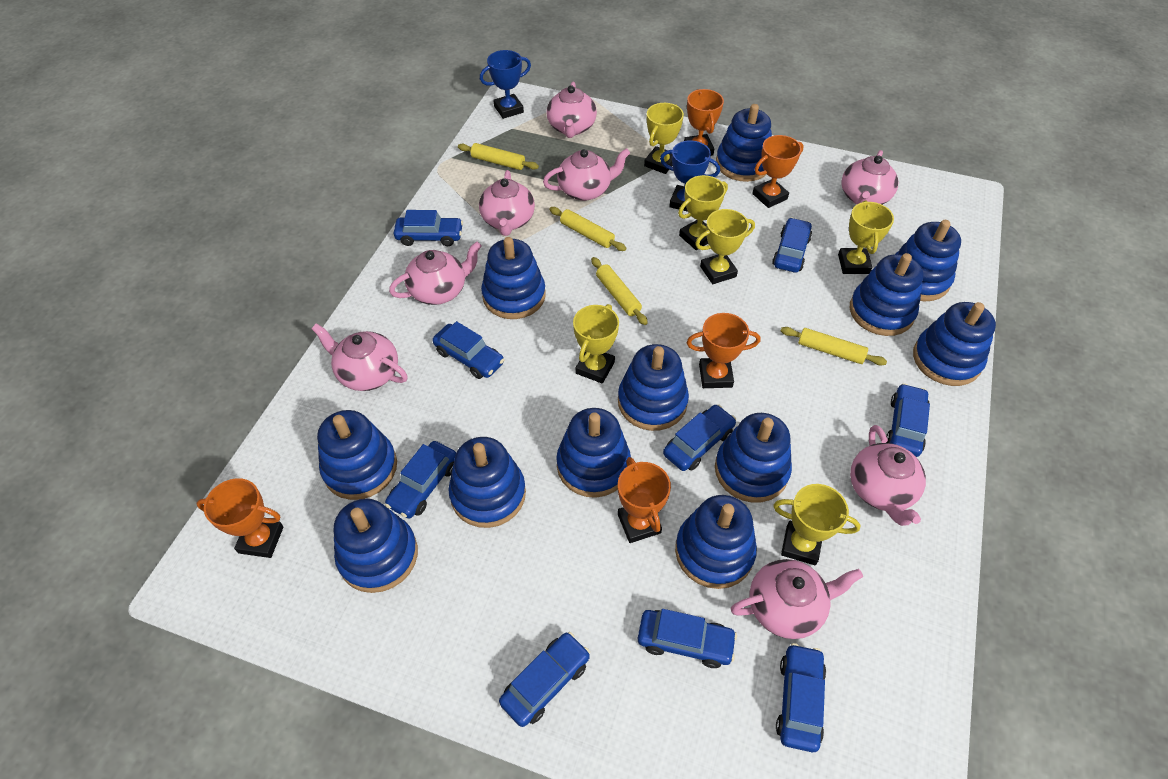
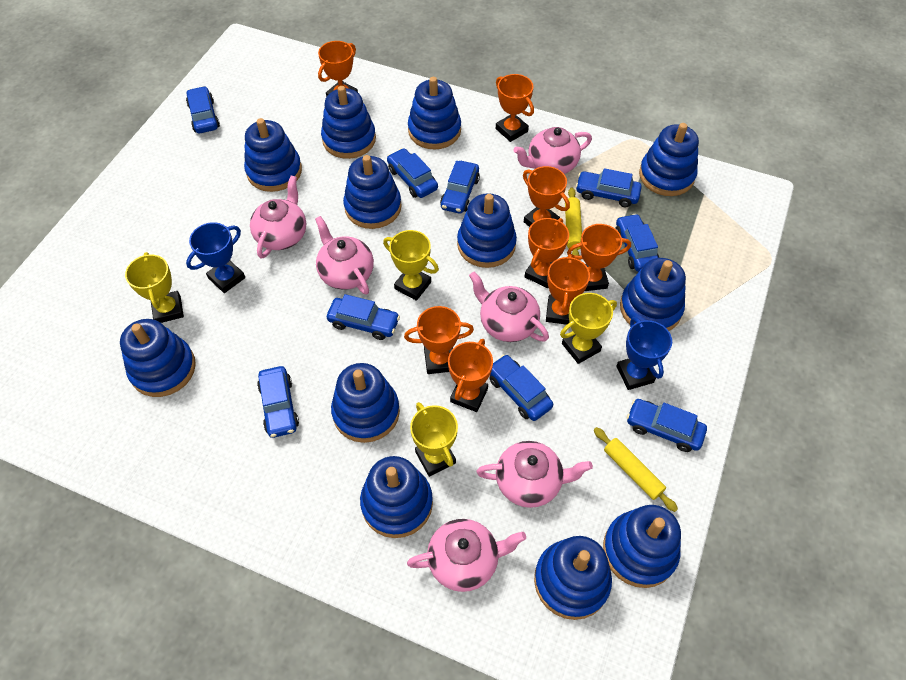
orange trophy: 5 -> 8
pink teapot: 8 -> 6
yellow rolling pin: 4 -> 2
yellow trophy: 6 -> 4

